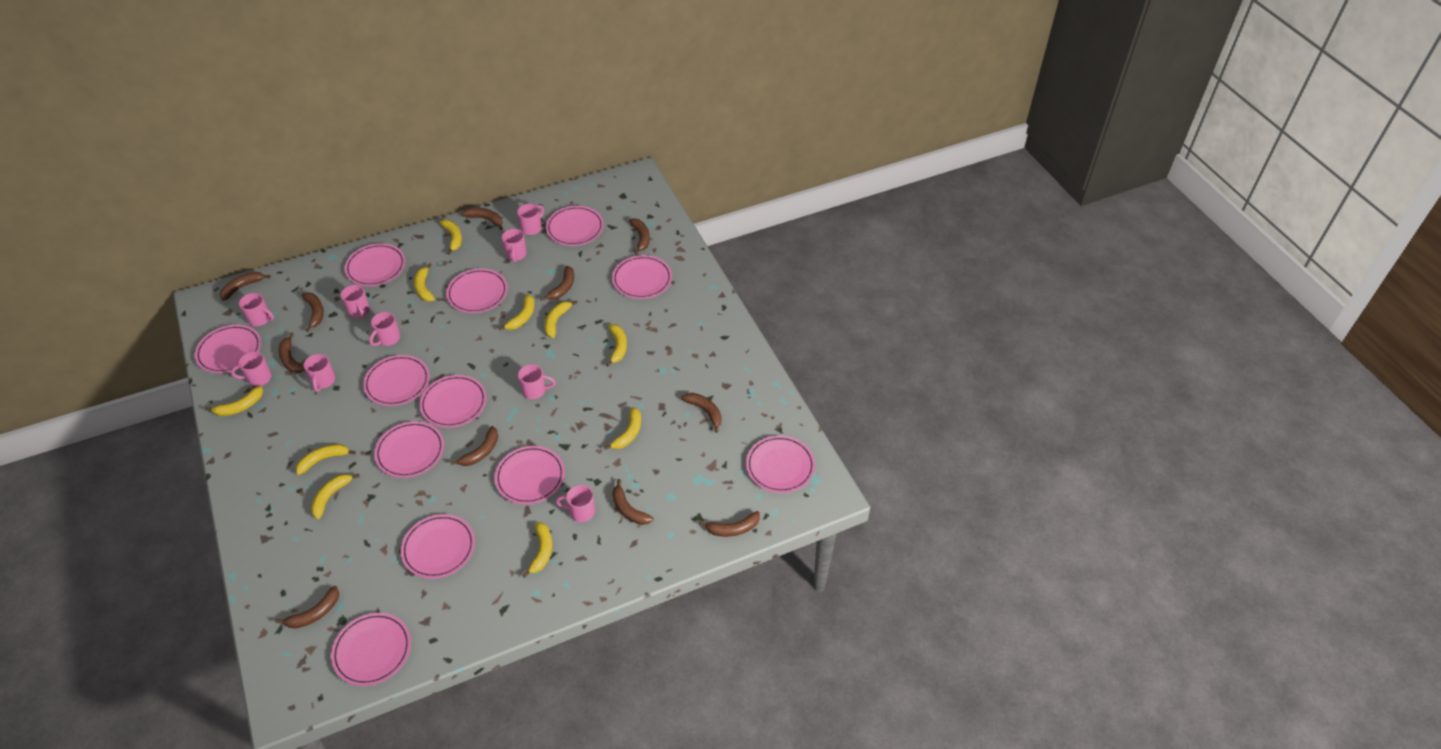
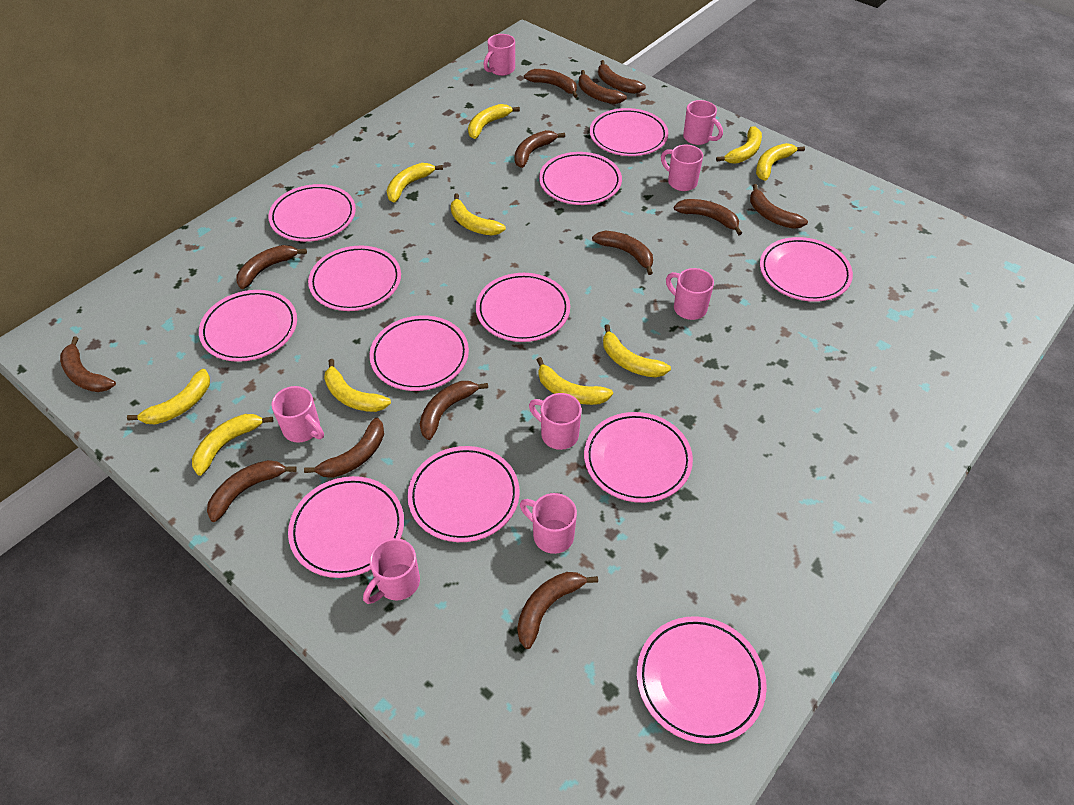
brown banana: 11 -> 13
pink mug: 9 -> 8

